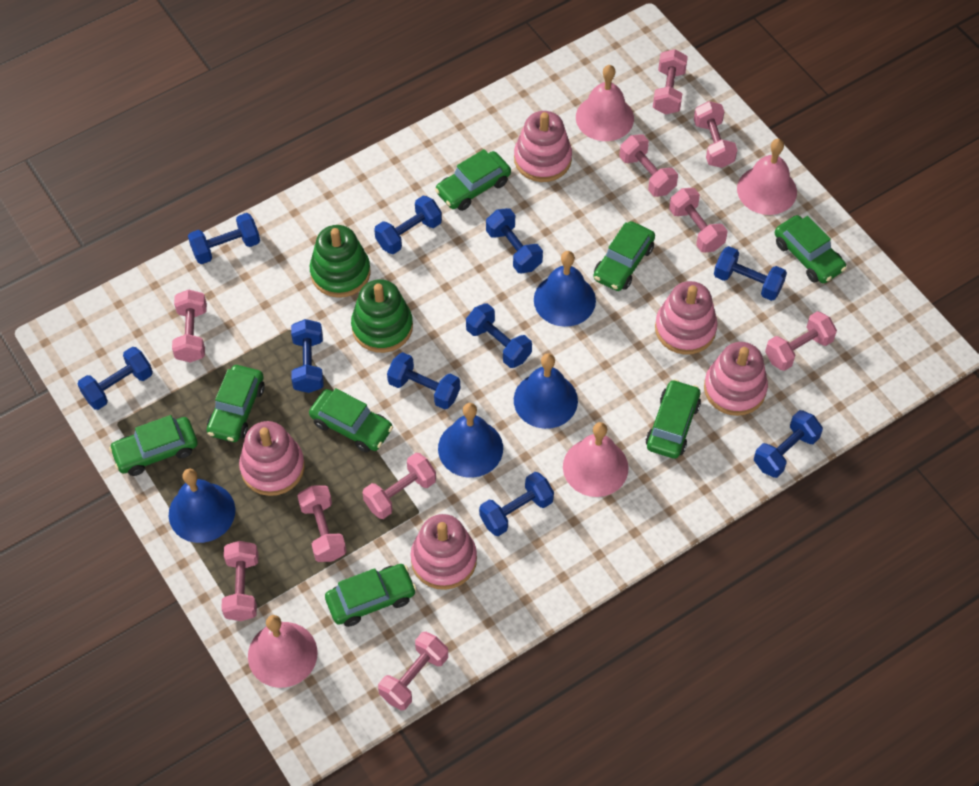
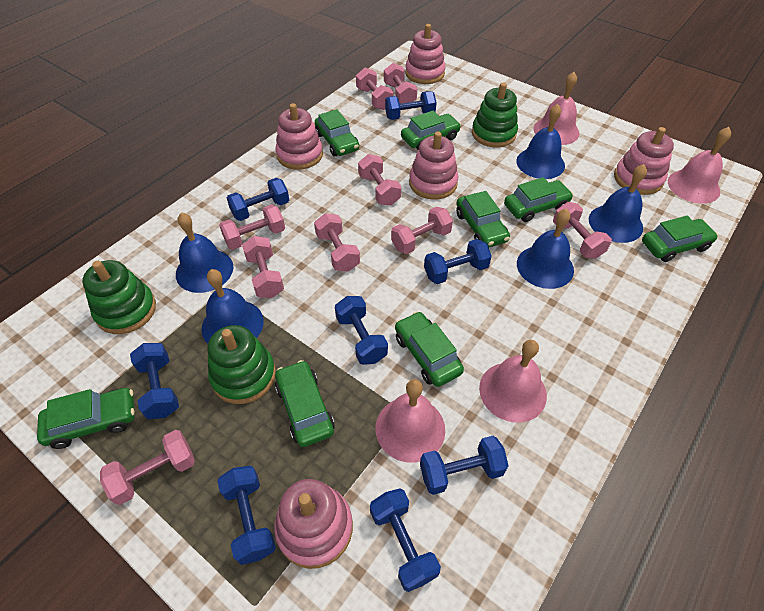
blue bell: 4 -> 5
blue dumbbell: 10 -> 8
green stacking toy: 2 -> 3
pink dumbbell: 10 -> 9

